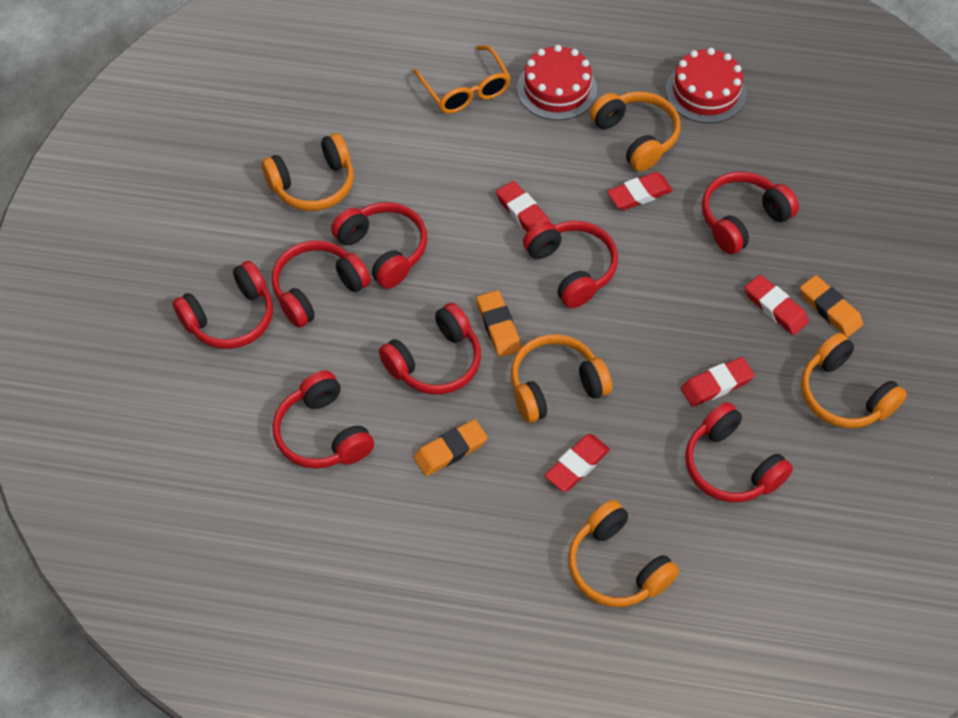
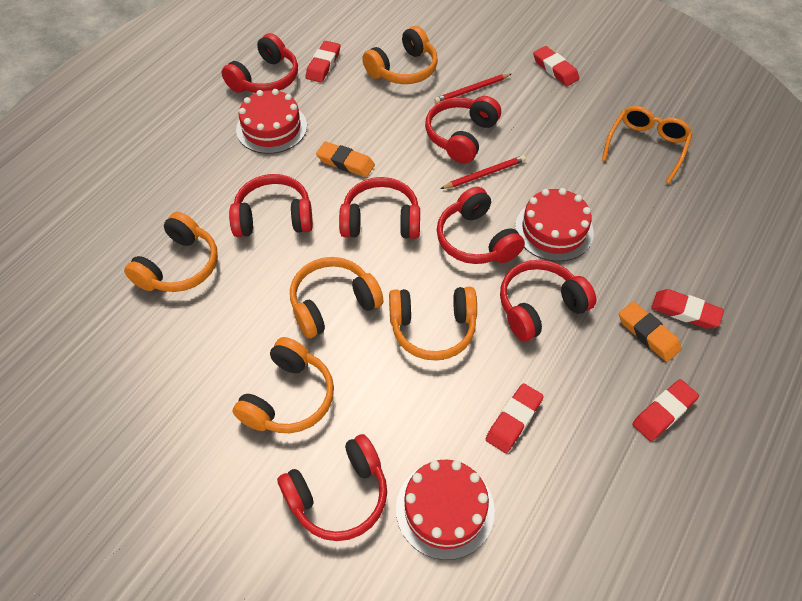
orange eraser: 3 -> 2
red cake: 2 -> 3
red headphones: 8 -> 7
red pencil: 0 -> 2

